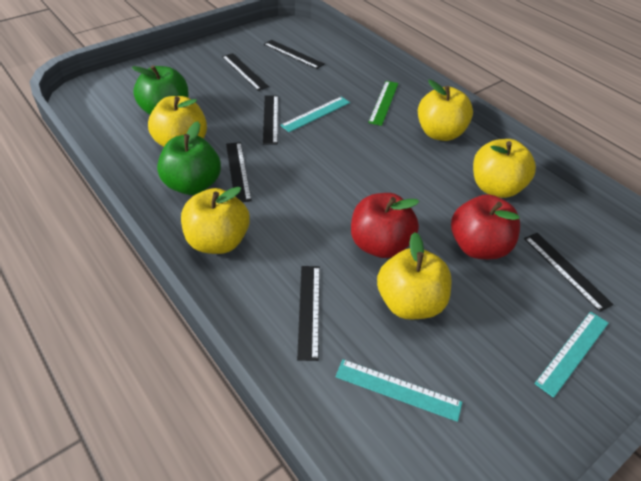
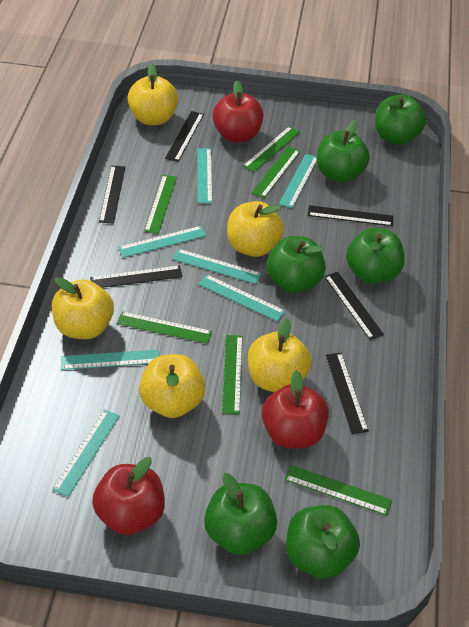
green apple: 2 -> 6
green ruler: 1 -> 6
red apple: 2 -> 3
turquoise ruler: 3 -> 7

